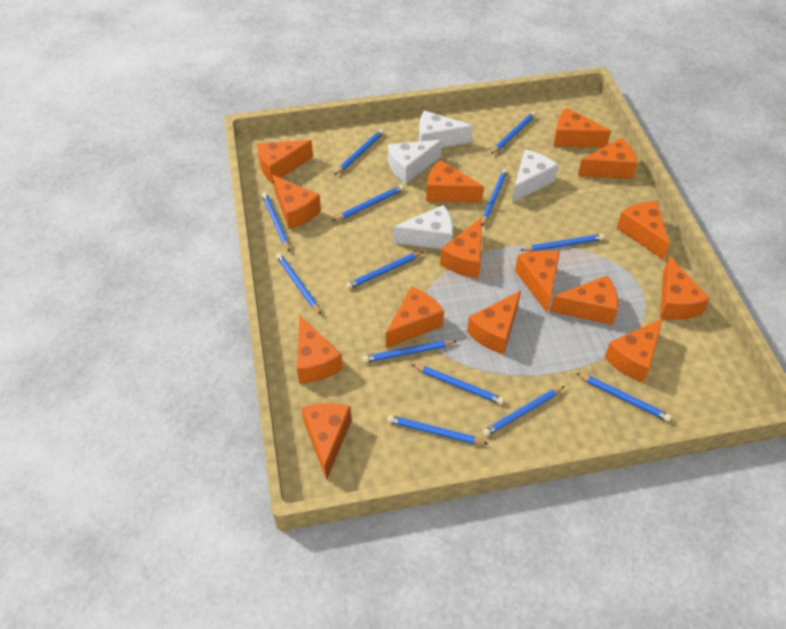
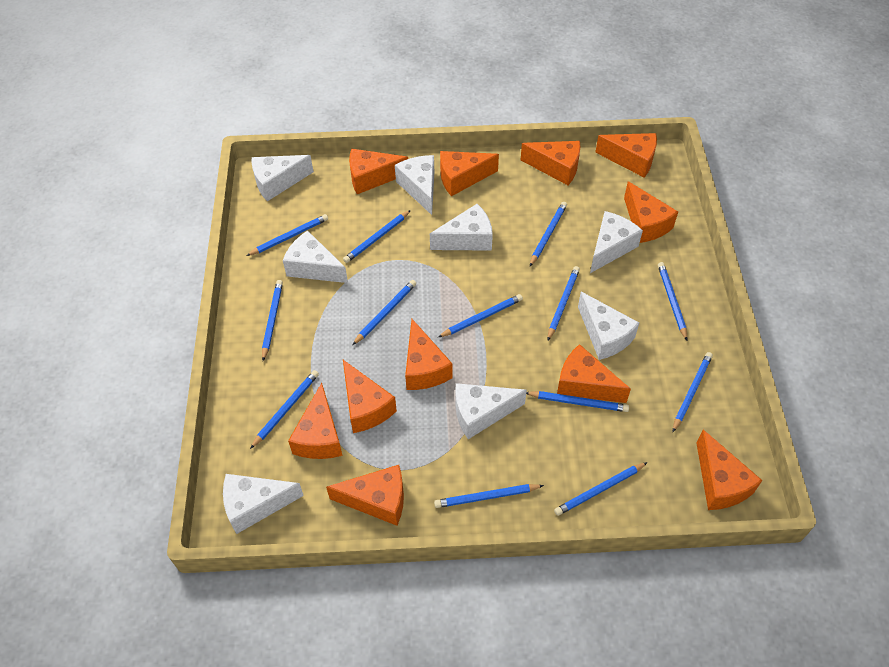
orange cheese: 15 -> 11
white cheese: 4 -> 8

